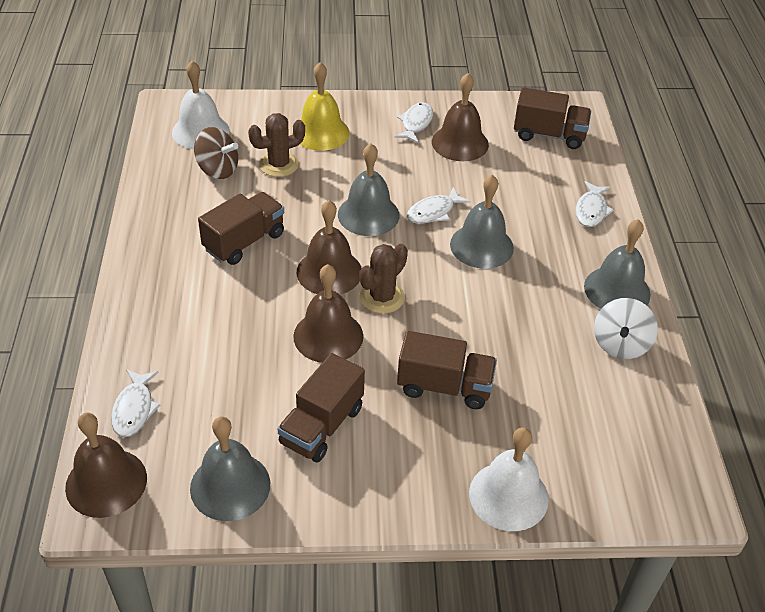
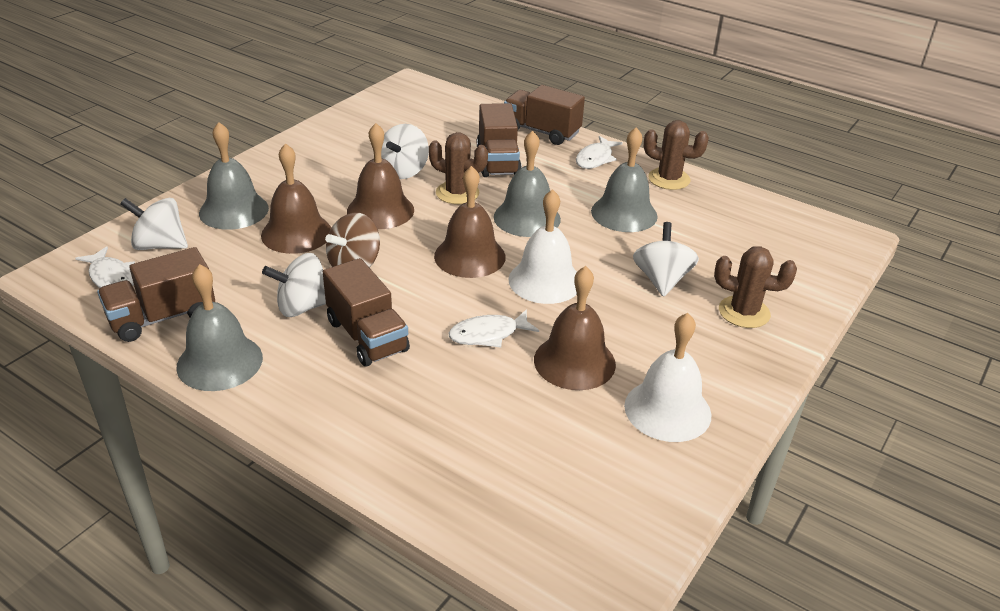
brown cactus: 2 -> 3
white fish: 4 -> 3
white spinning top: 1 -> 4
yellow bell: 1 -> 0

